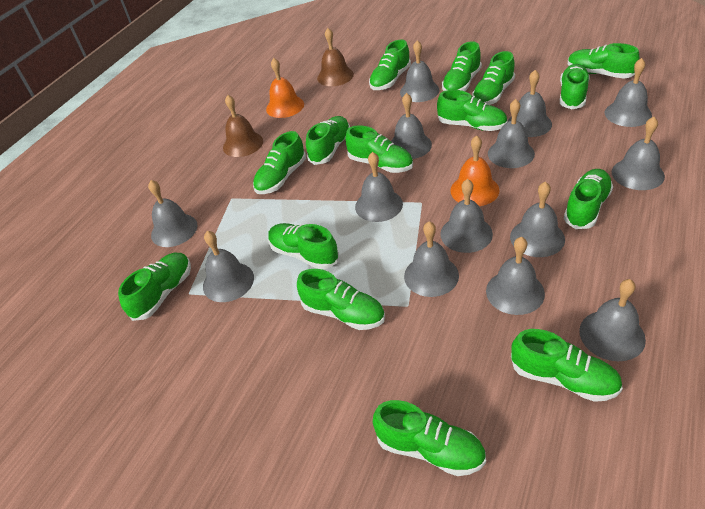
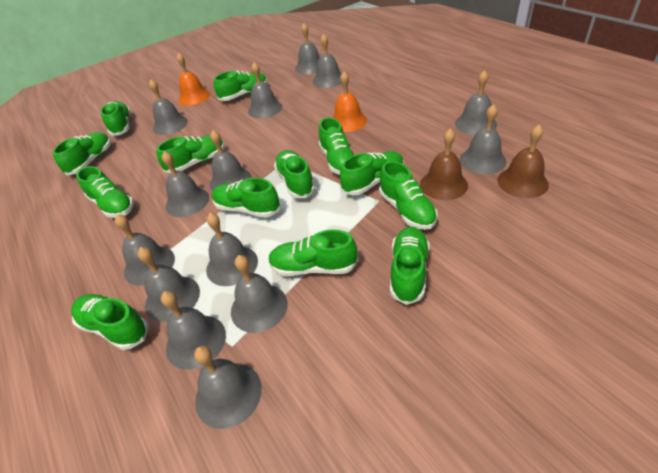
green shoe: 15 -> 13

